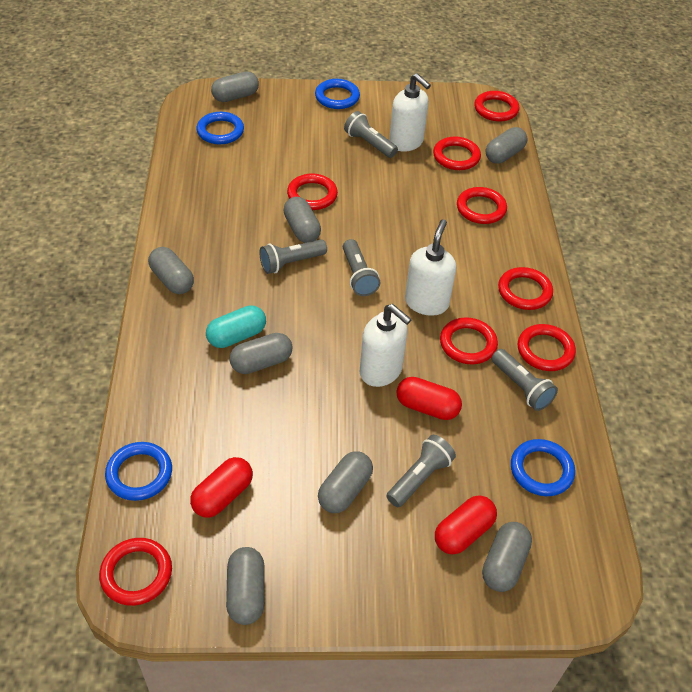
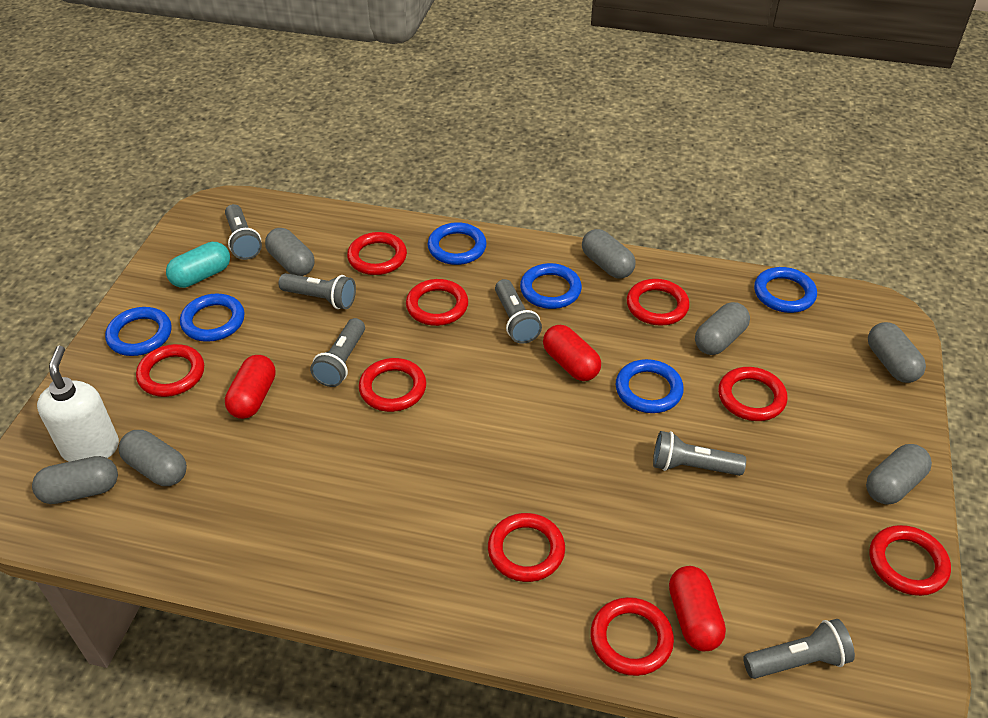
blue ring: 4 -> 6
grey capsule: 8 -> 7
grey flashlight: 5 -> 6
red ring: 8 -> 9
white soap dispenser: 3 -> 1

